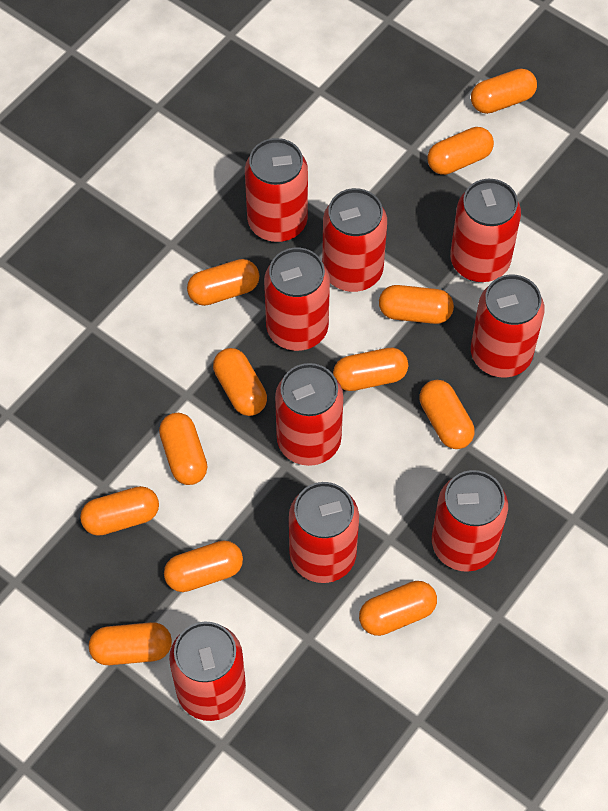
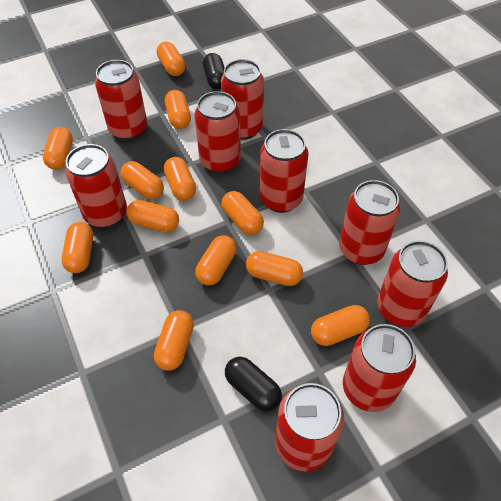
black capsule: 0 -> 2

